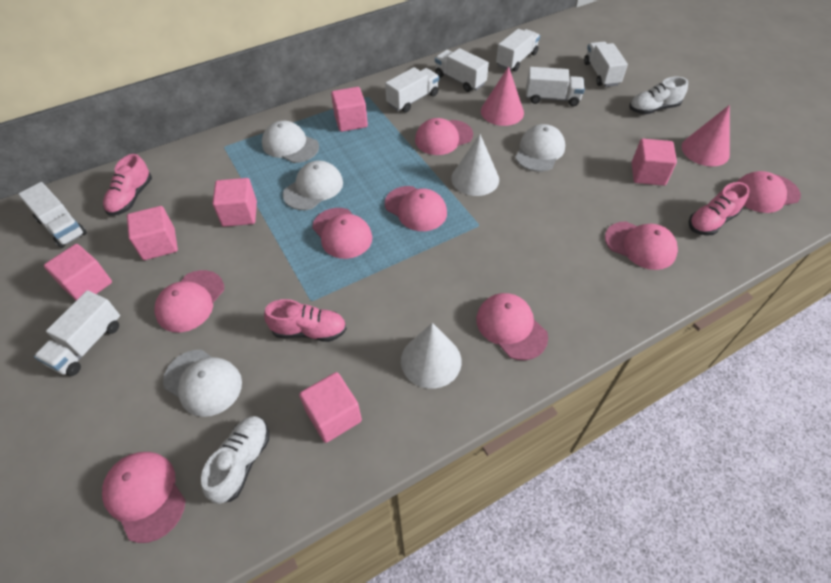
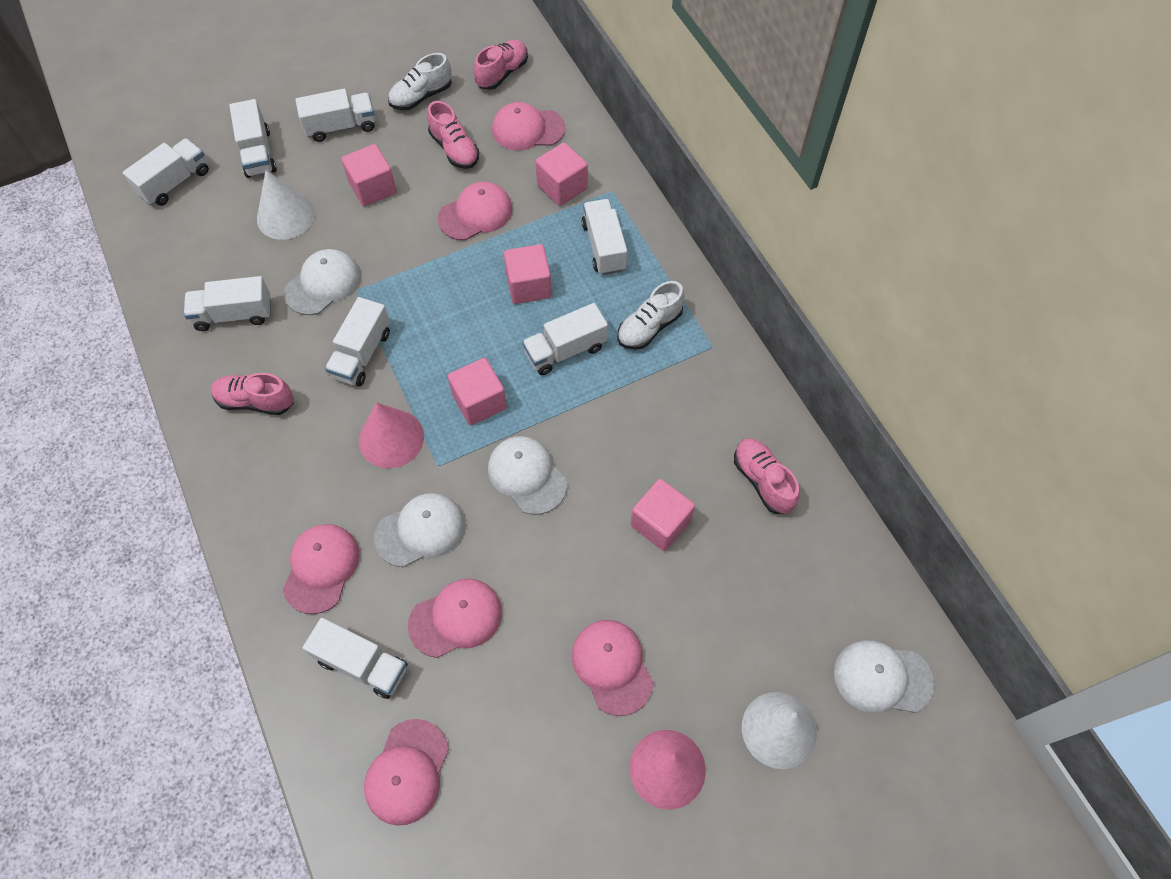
pink cap: 8 -> 6
pink cube: 6 -> 5
pink shoe: 3 -> 4
white truck: 7 -> 8

